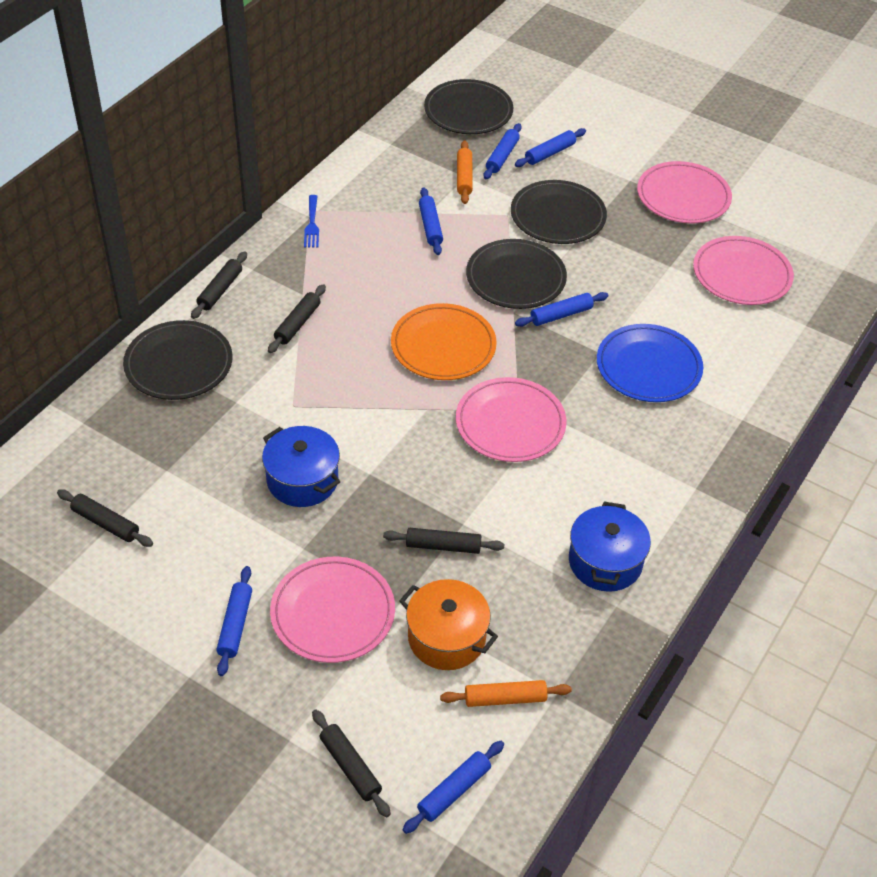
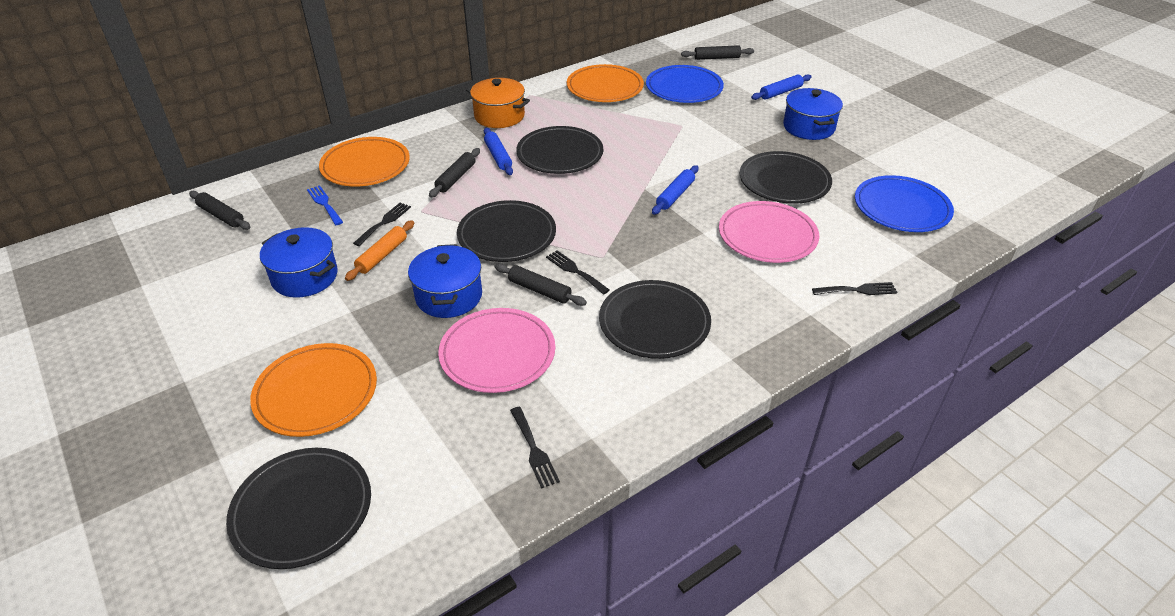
black fork: 0 -> 4
black plate: 4 -> 5
black rolling pin: 5 -> 4
blue plate: 1 -> 2
blue pot: 2 -> 3
blue rolling pin: 6 -> 3
orange plate: 1 -> 3
orange rolling pin: 2 -> 1
pink plate: 4 -> 2

